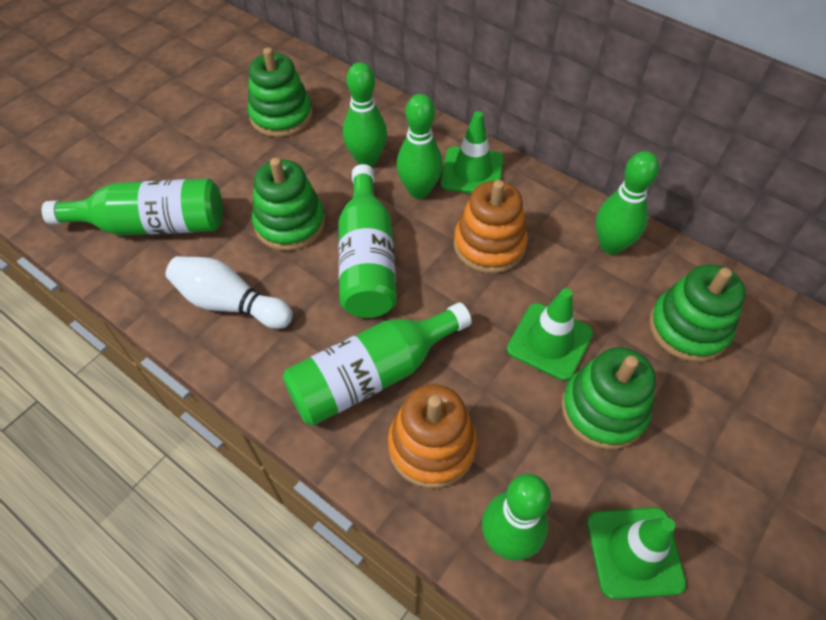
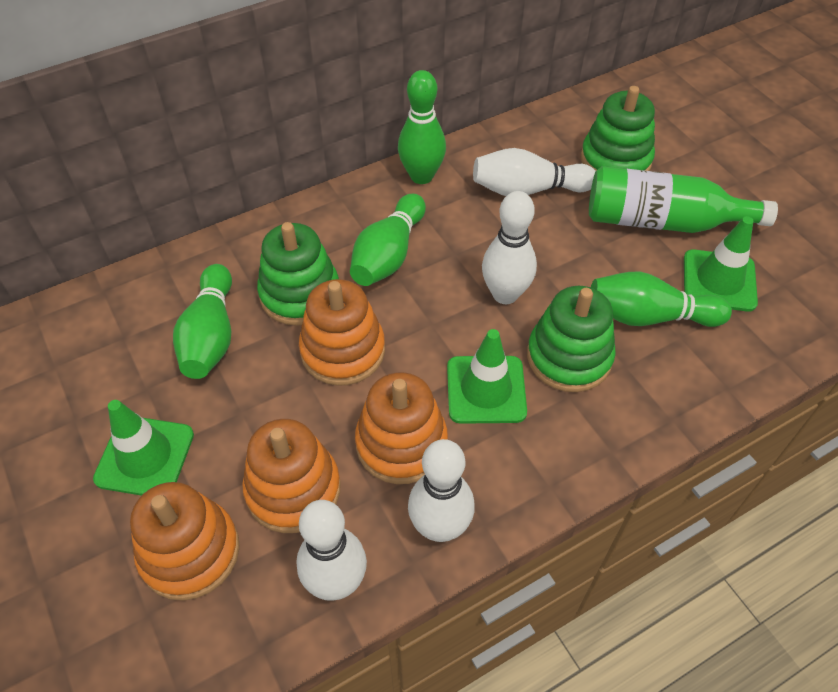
green bottle: 3 -> 1
green stacking toy: 4 -> 3
orange stacking toy: 2 -> 4
white bowling pin: 1 -> 4

